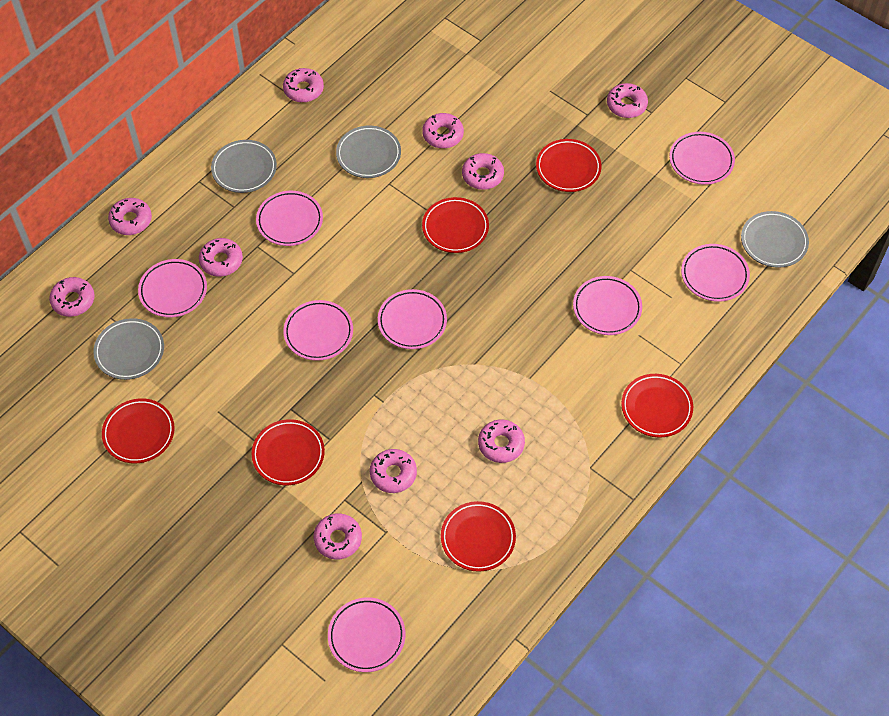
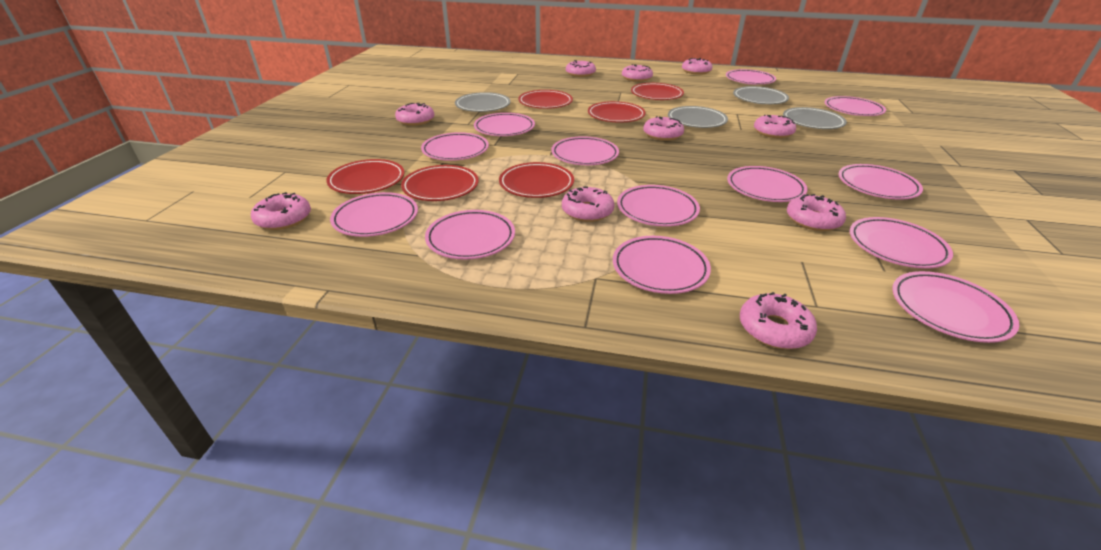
pink plate: 8 -> 13

